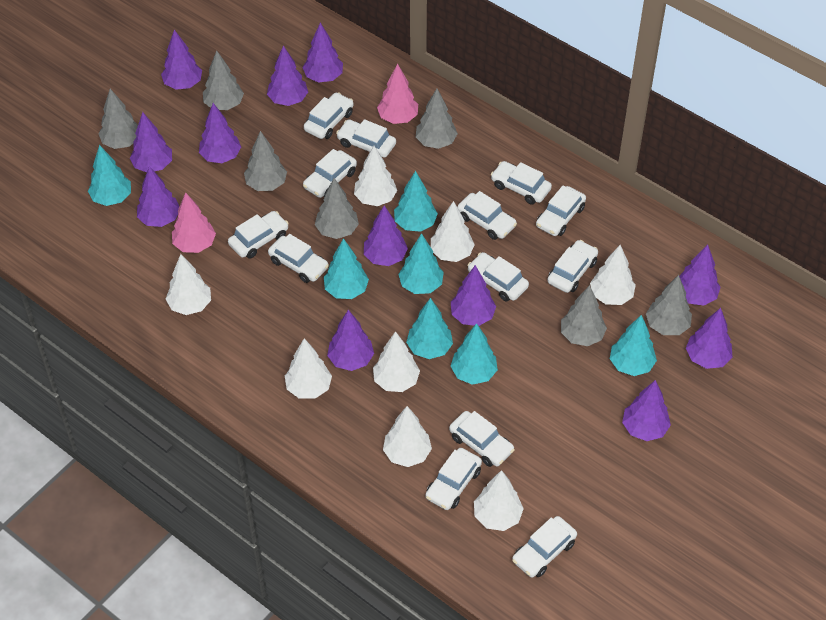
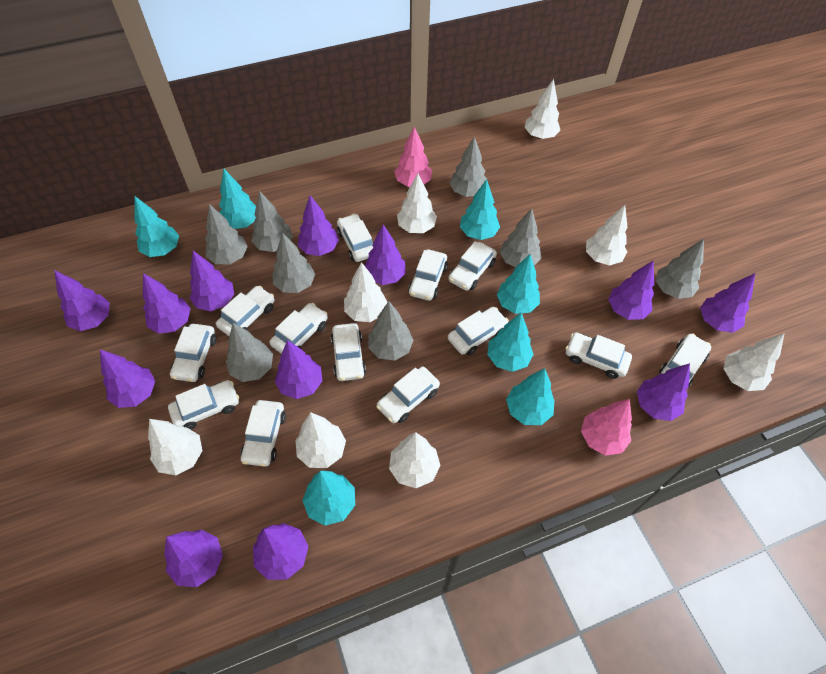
grey tree: 7 -> 8

